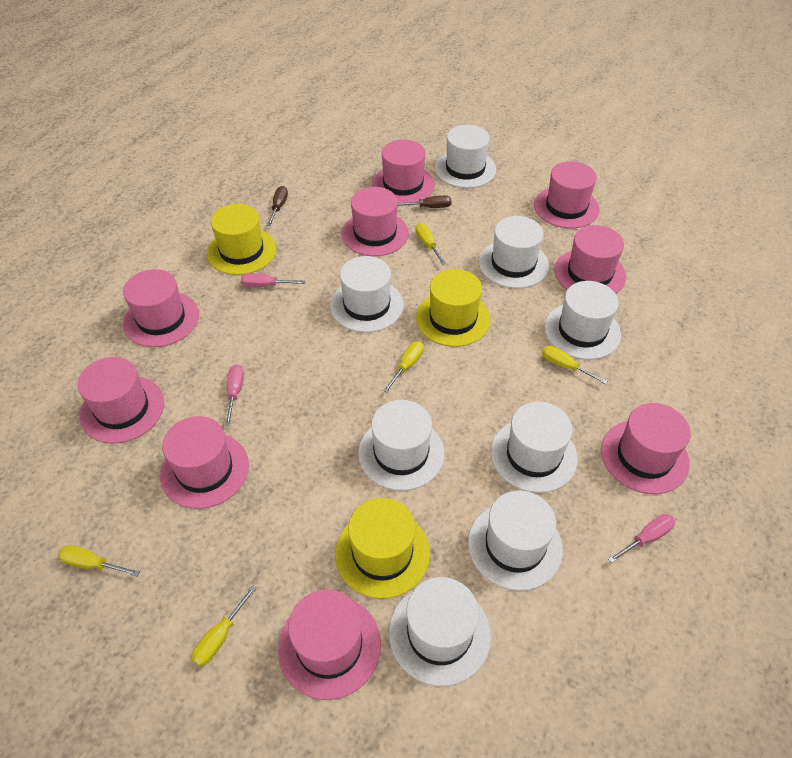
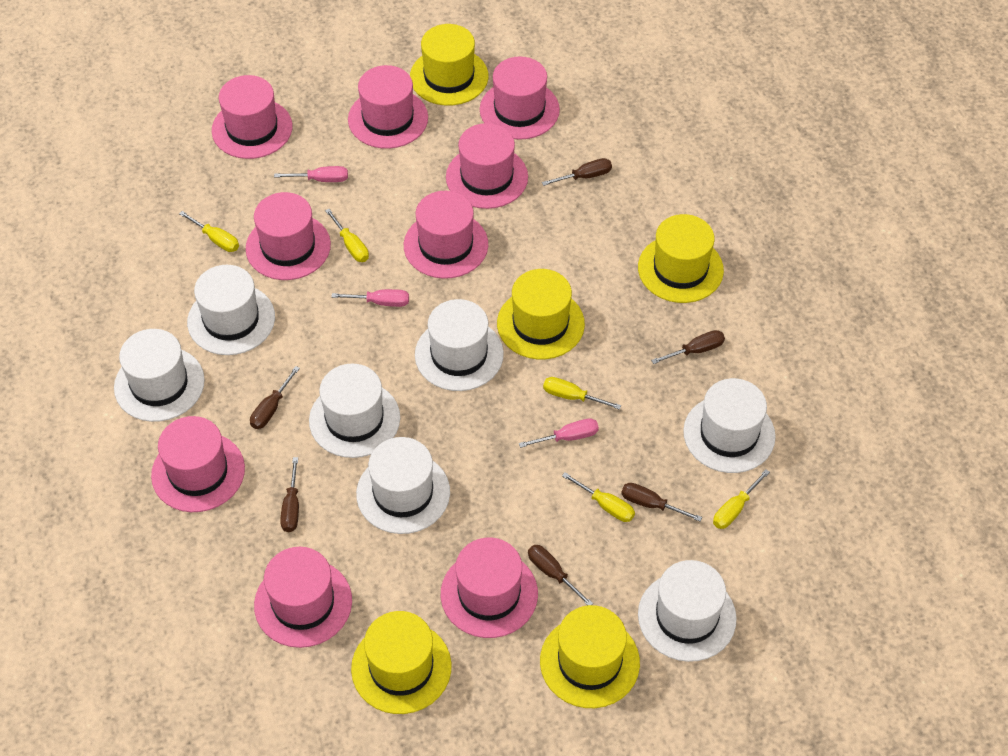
brown screwdriver: 2 -> 6
white hat: 8 -> 7
yellow hat: 3 -> 5

